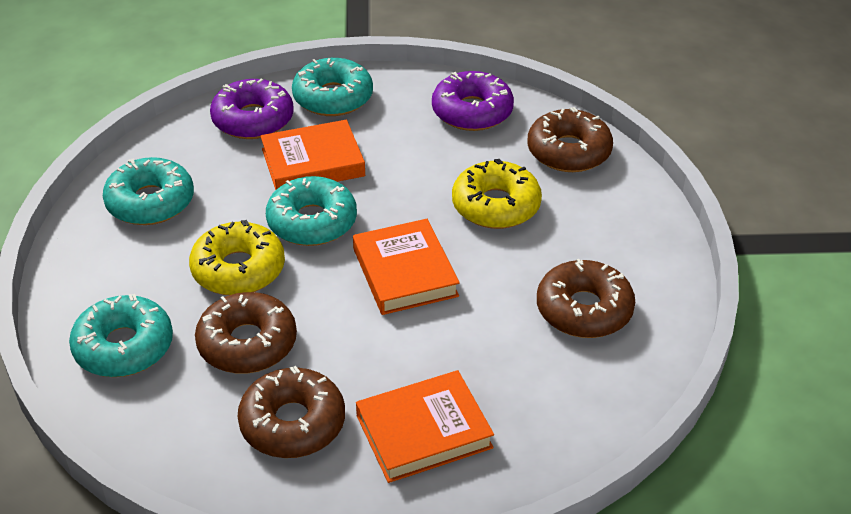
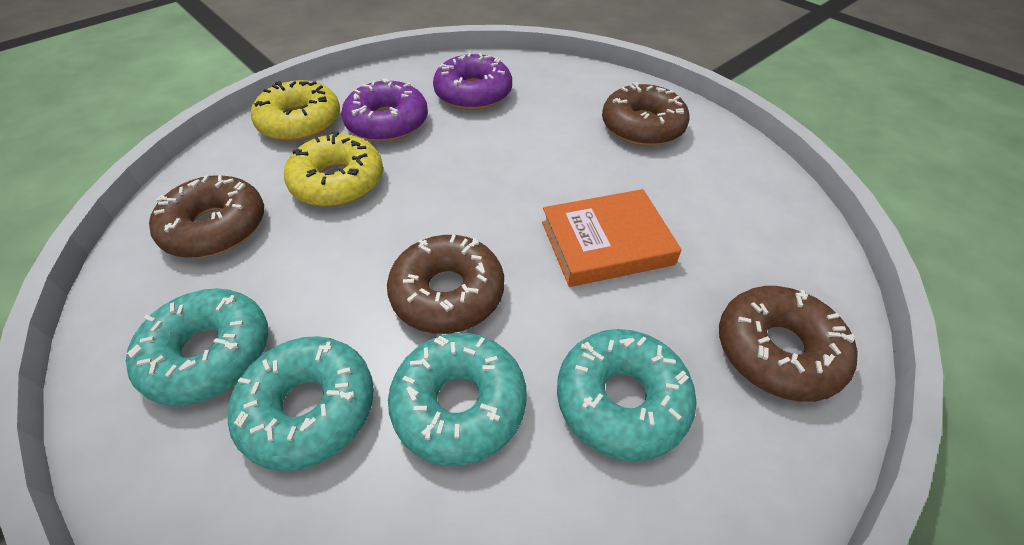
orange book: 3 -> 1

